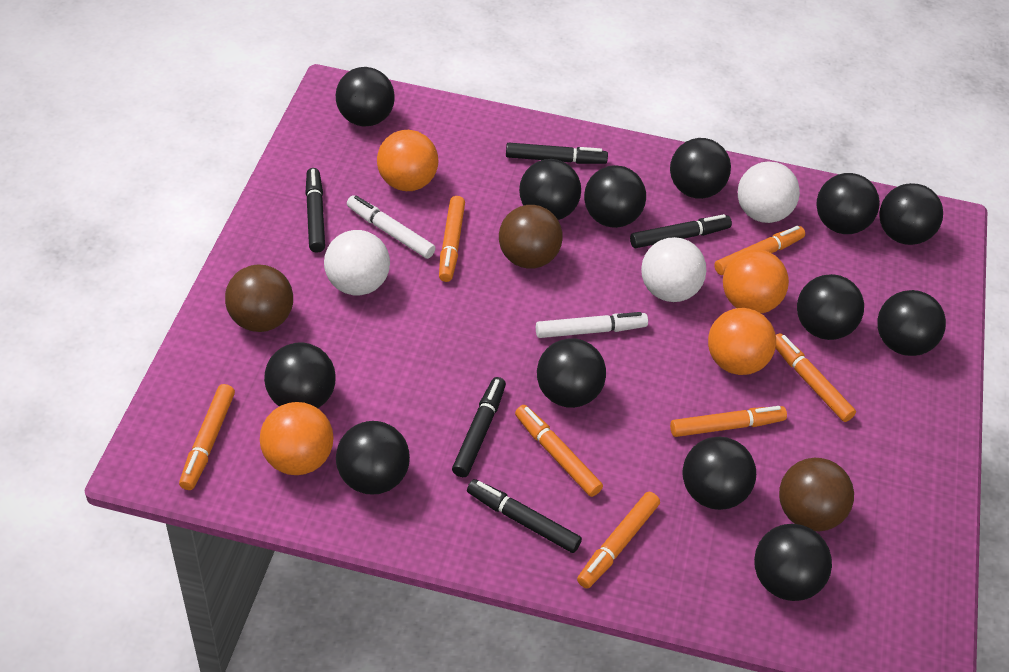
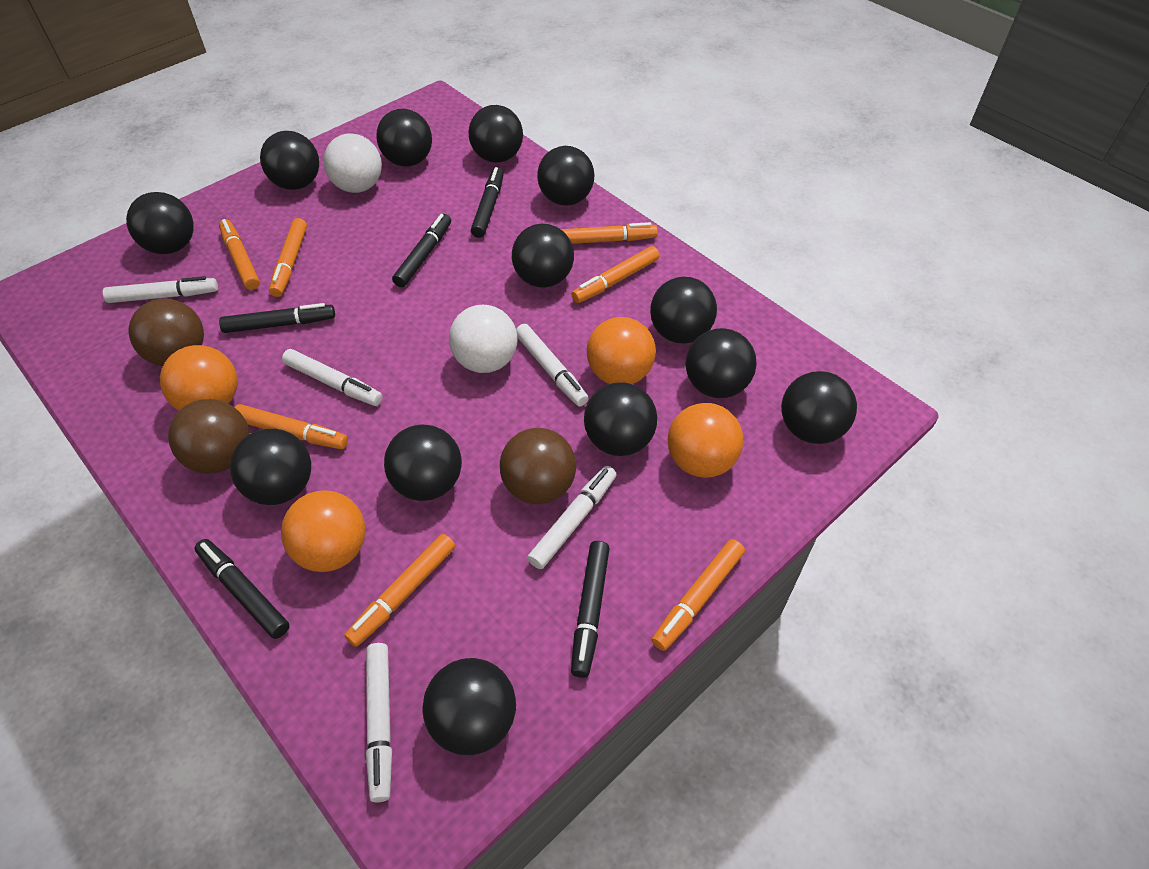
white ball: 3 -> 2
white marker: 2 -> 5

